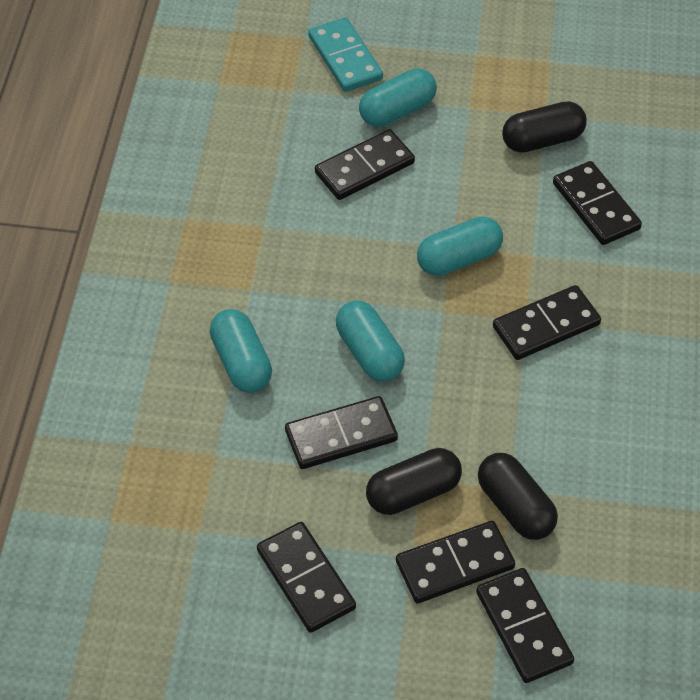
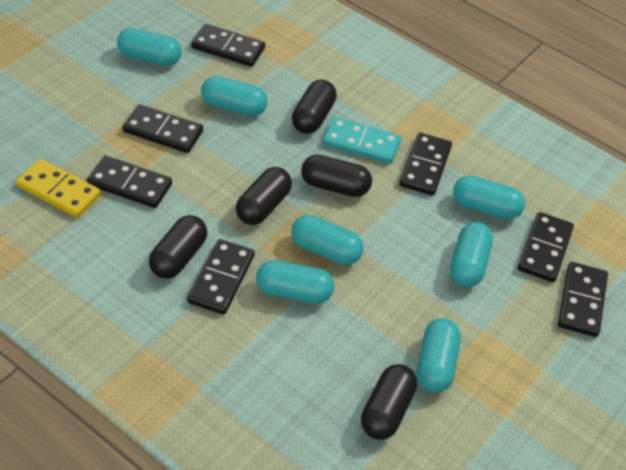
black capsule: 3 -> 5
turquoise capsule: 4 -> 7
yellow domino: 0 -> 1

